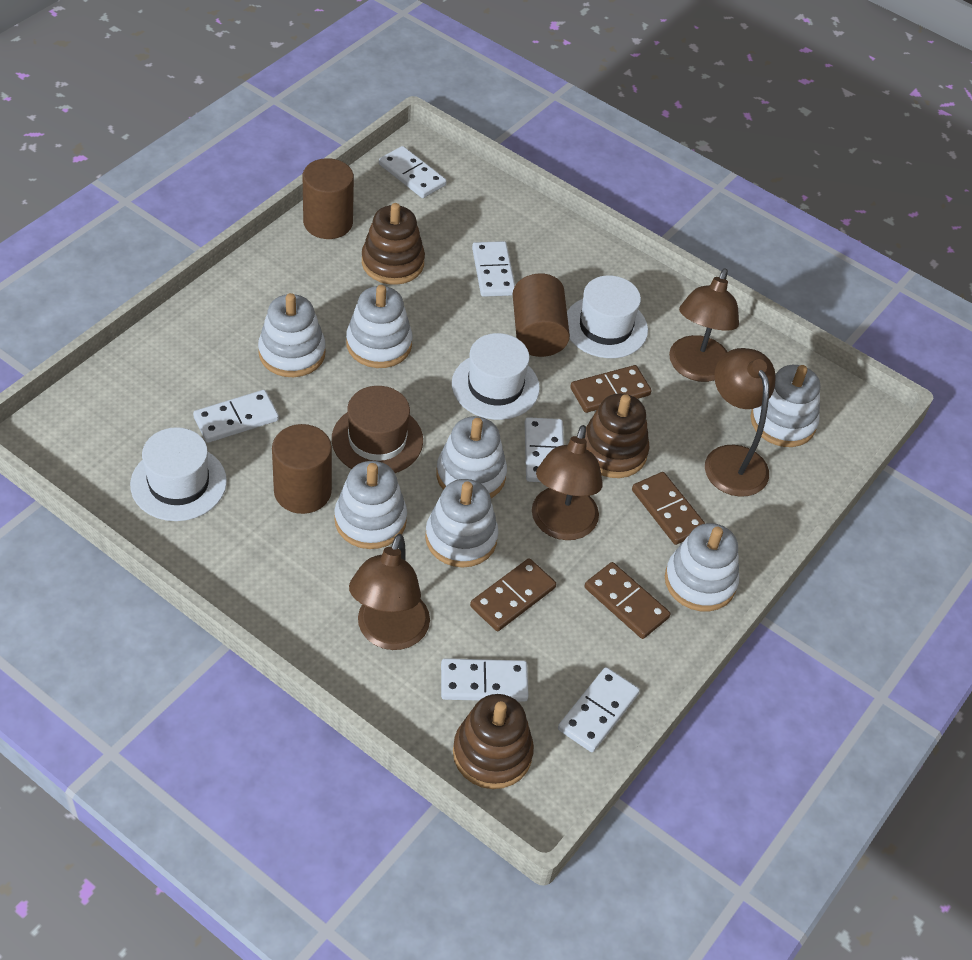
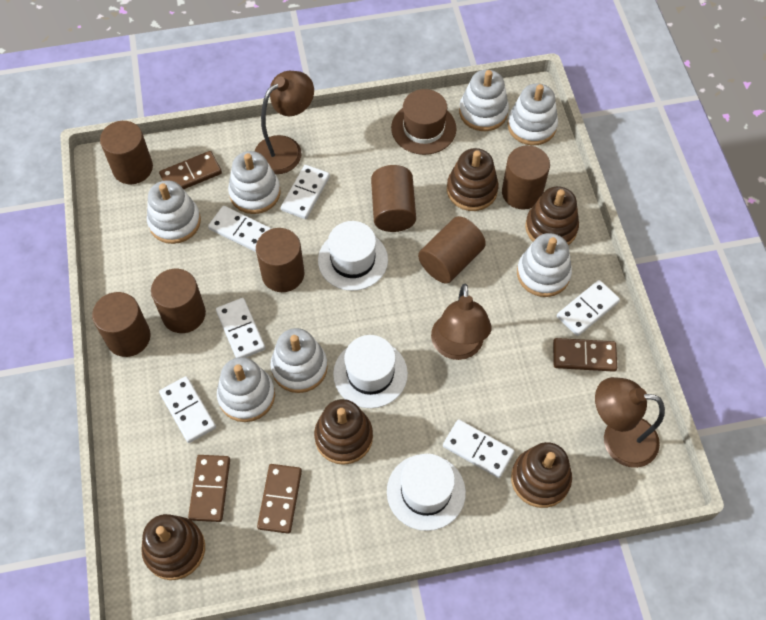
brown cylinder: 3 -> 7
brown lamp: 4 -> 3
brown stacking toy: 3 -> 5

